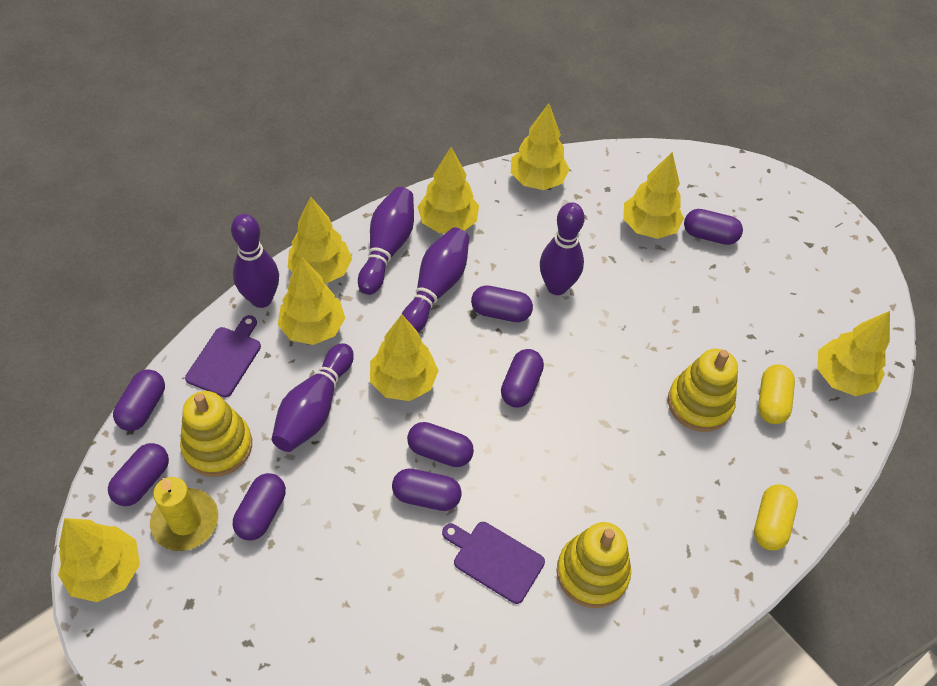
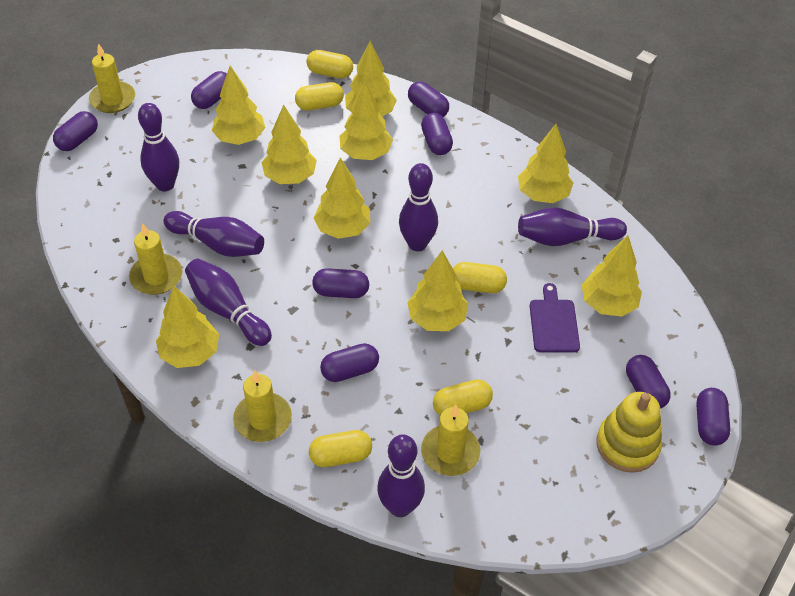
purple bowling pin: 5 -> 6
purple cutting board: 2 -> 1
yellow candle: 1 -> 4
yellow capsule: 2 -> 5
yellow stacking toy: 3 -> 1
yellow tree: 8 -> 9

